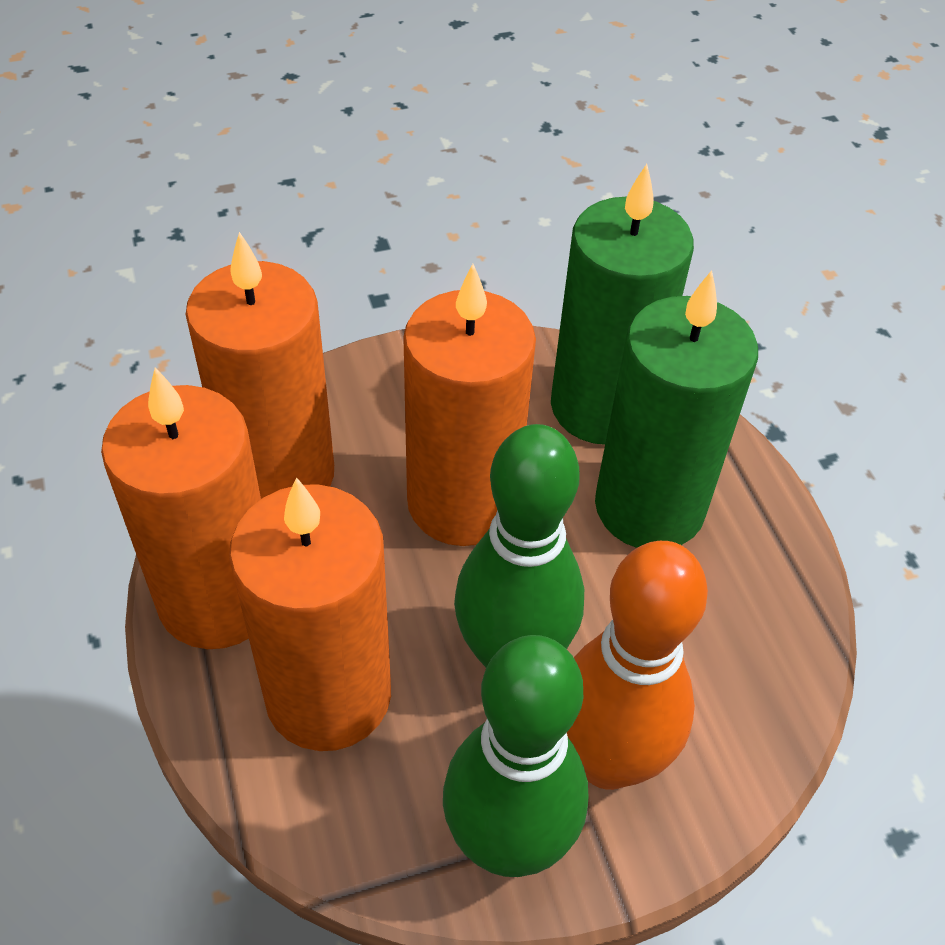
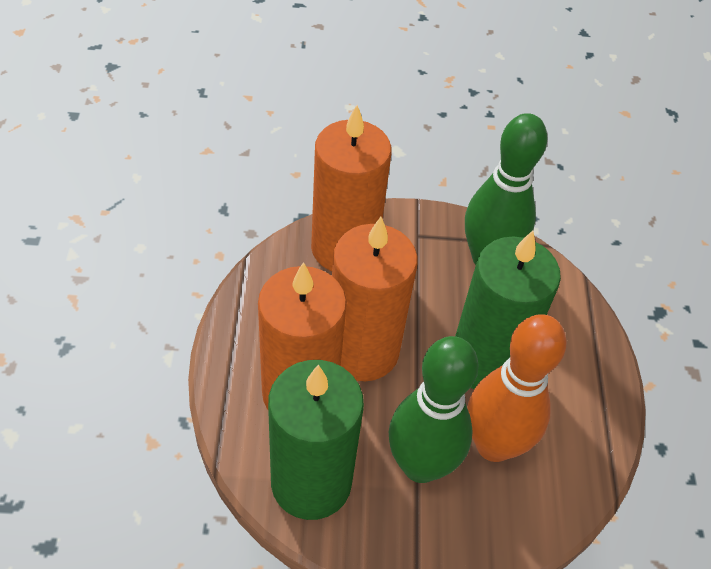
orange candle: 4 -> 3

